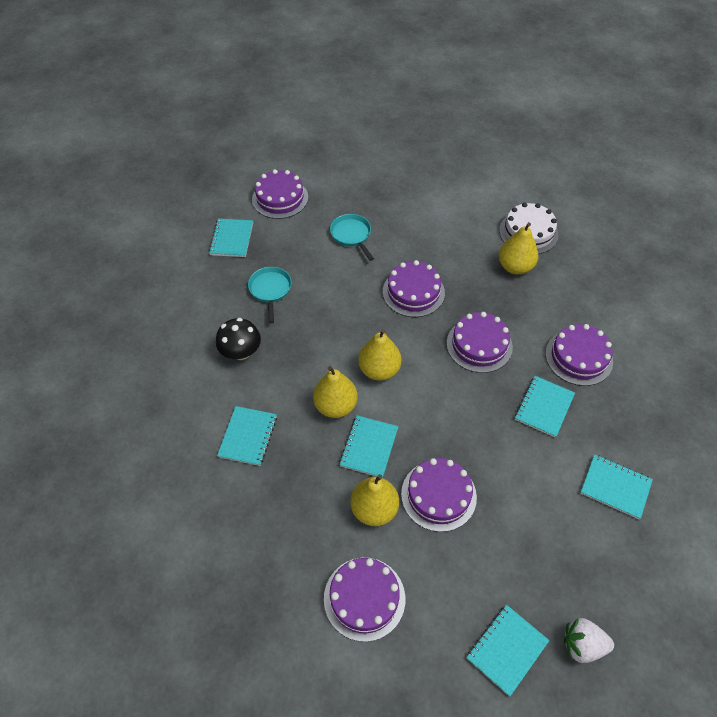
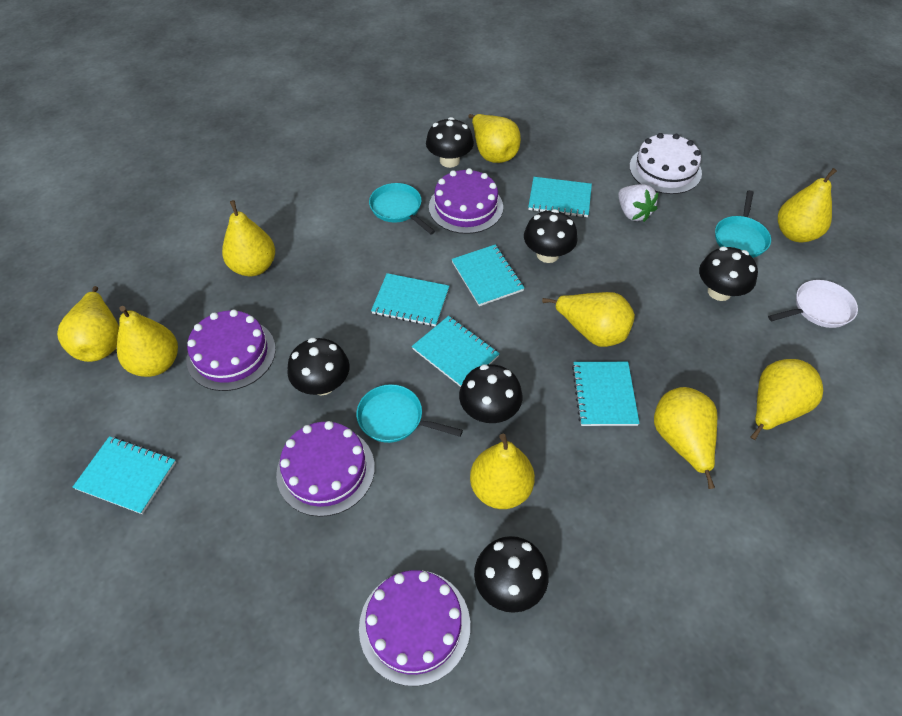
black mushroom: 1 -> 6
purple cake: 6 -> 4
turquoise pan: 2 -> 3
white pan: 0 -> 1
yellow pear: 4 -> 9

